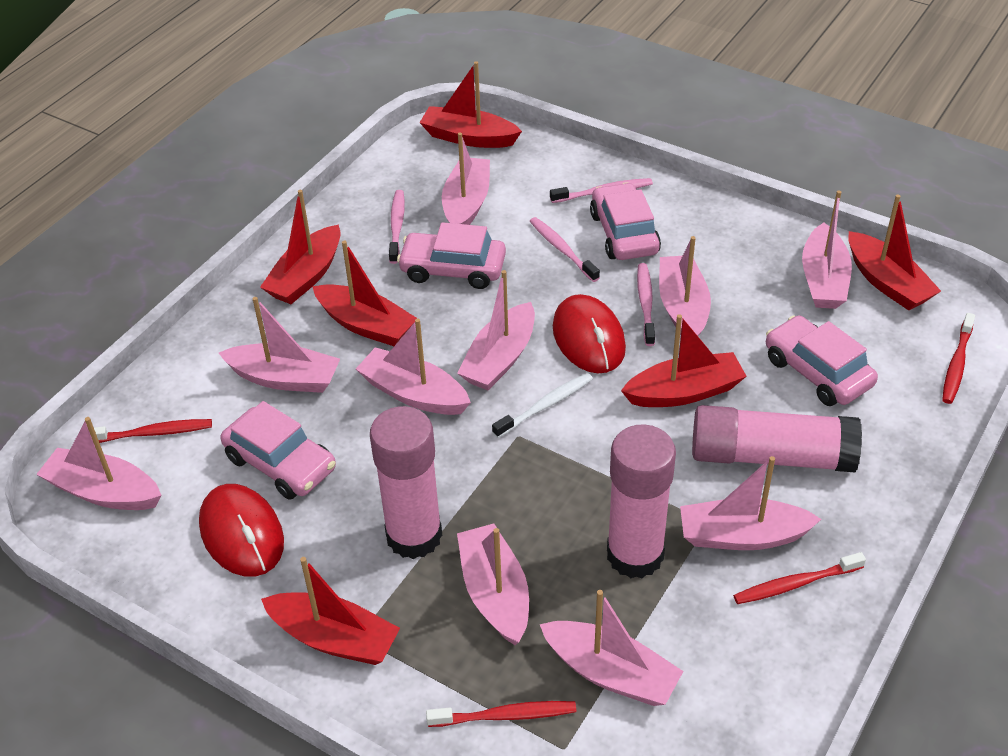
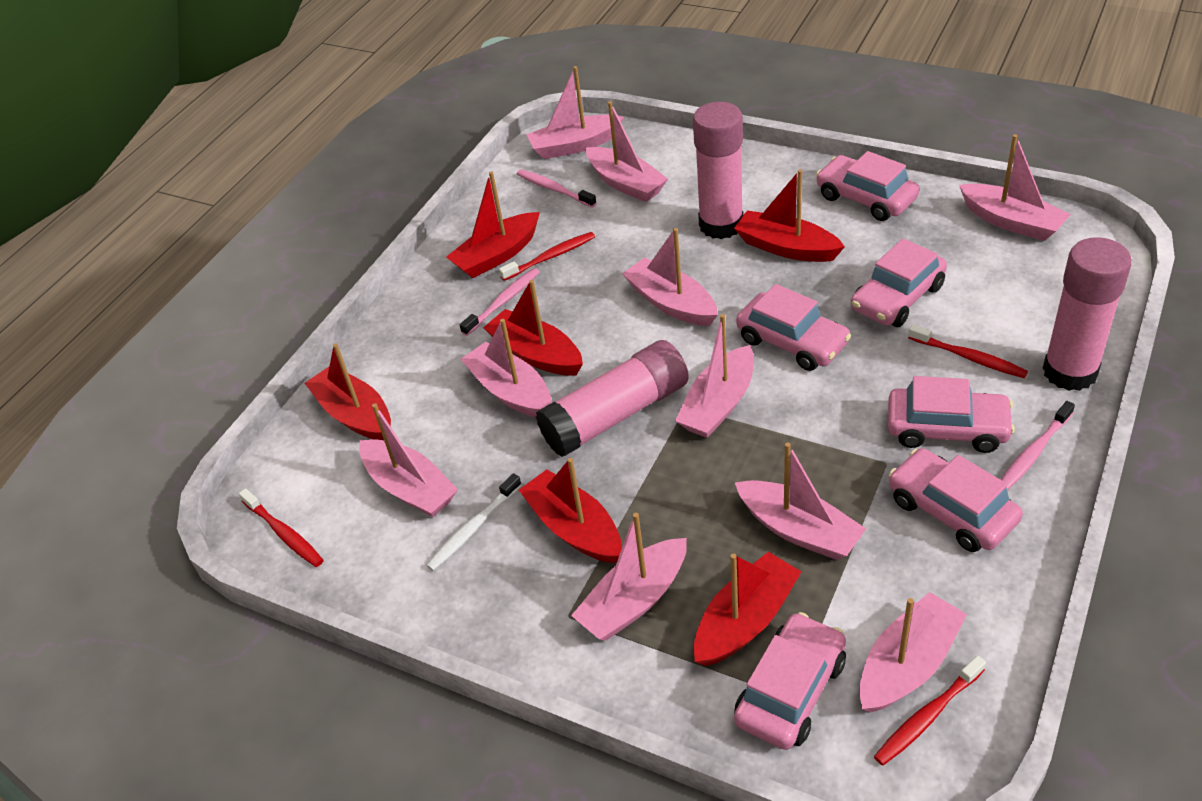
pink car: 4 -> 6
pink toothbrush: 4 -> 3
red mouse: 2 -> 0

